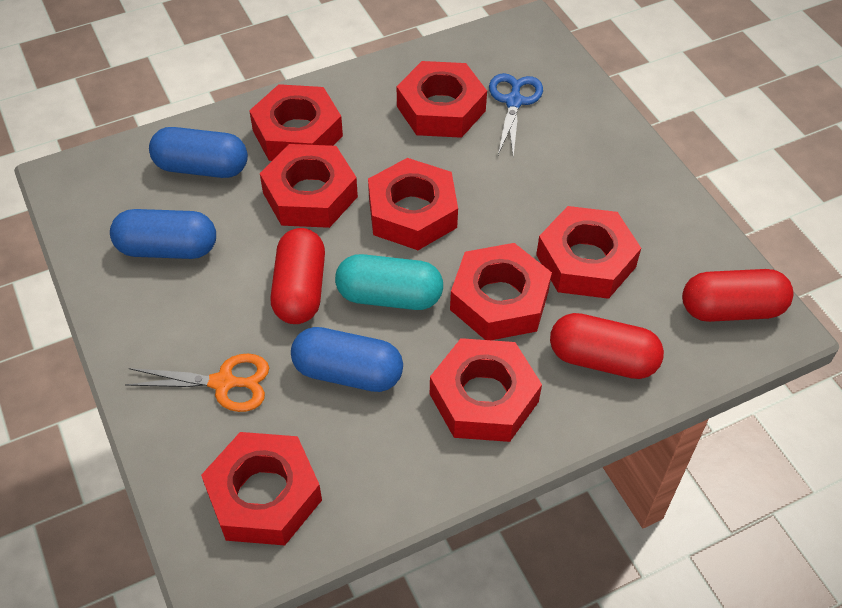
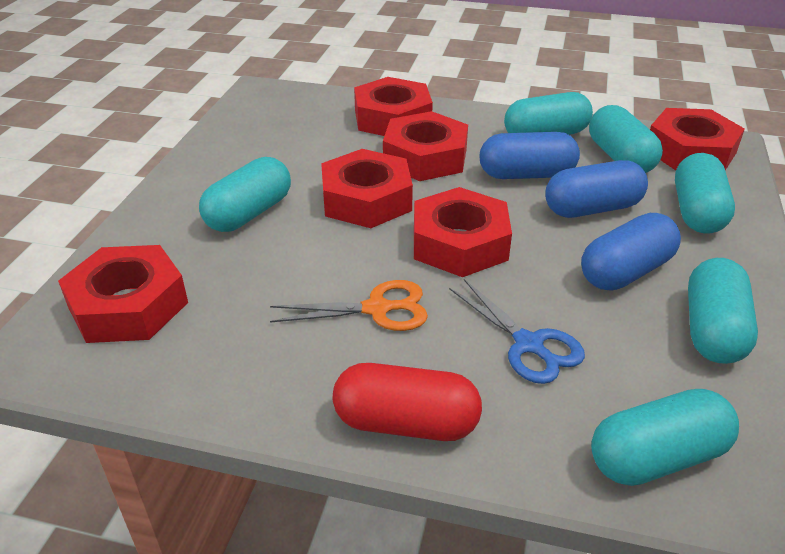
red capsule: 3 -> 1
red nut: 8 -> 6
turquoise capsule: 1 -> 6

